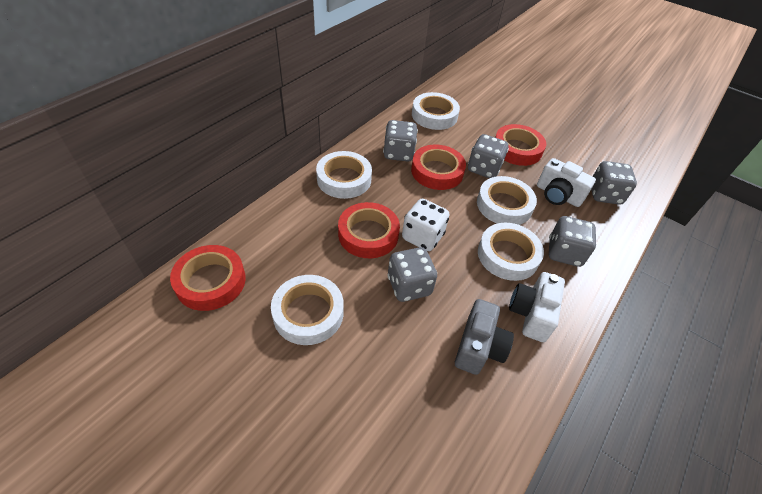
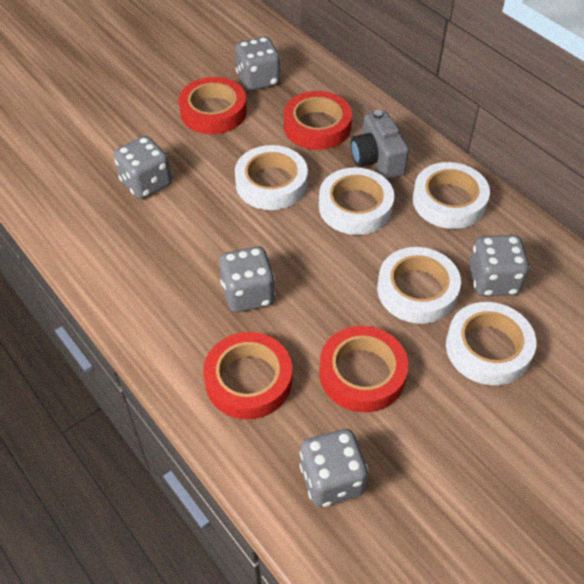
white camera: 2 -> 0
white dice: 1 -> 0

